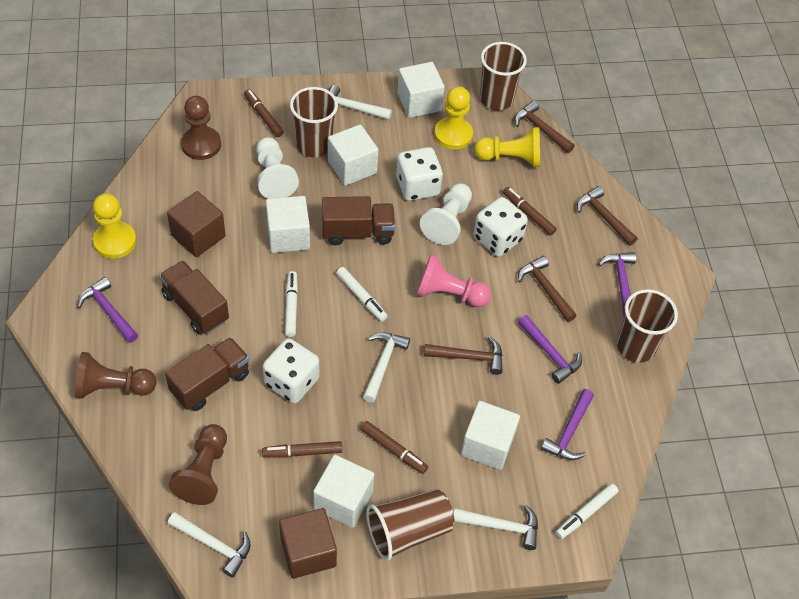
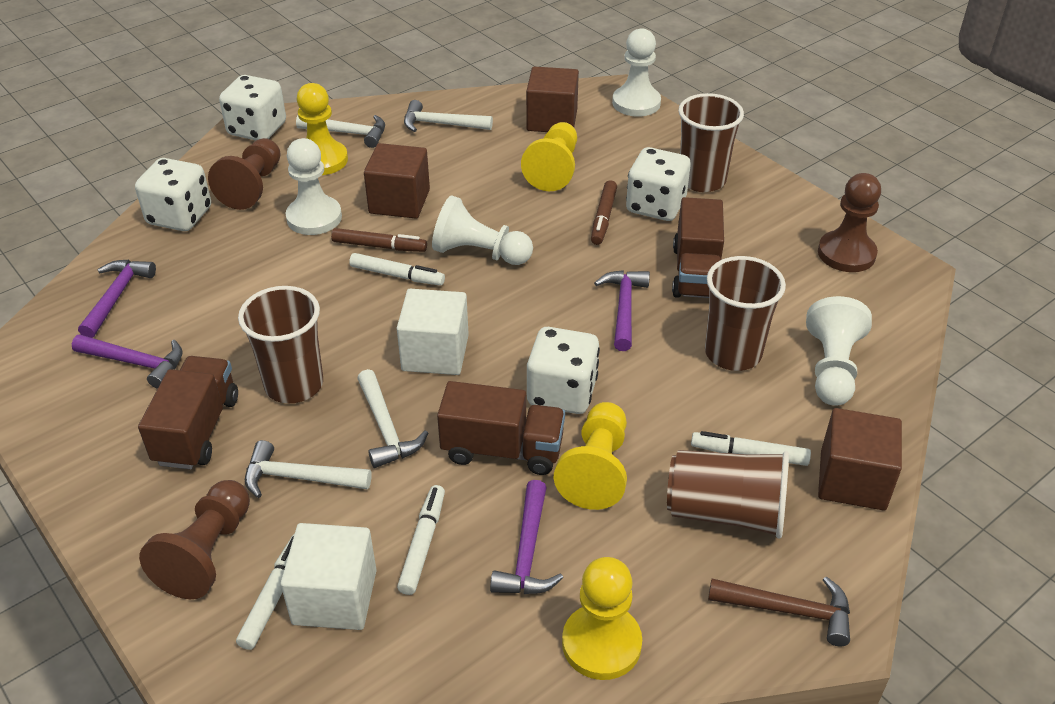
brown cube: 2 -> 3
brown hammer: 4 -> 1
brown marker: 4 -> 2
pink pawn: 1 -> 0
white cube: 5 -> 2
white dice: 3 -> 4
white marker: 3 -> 4
white pawn: 2 -> 4
yellow pawn: 3 -> 4

